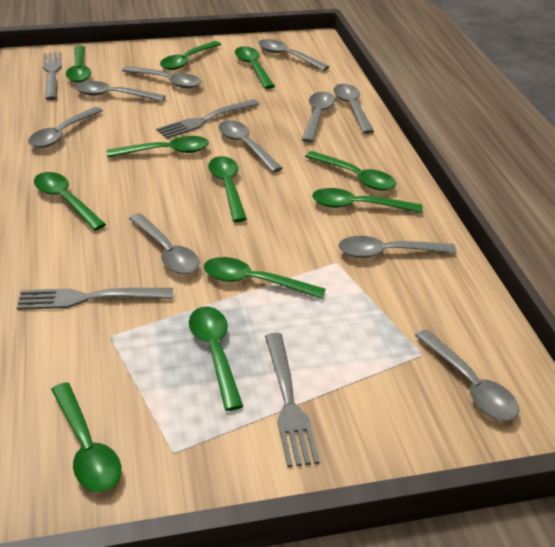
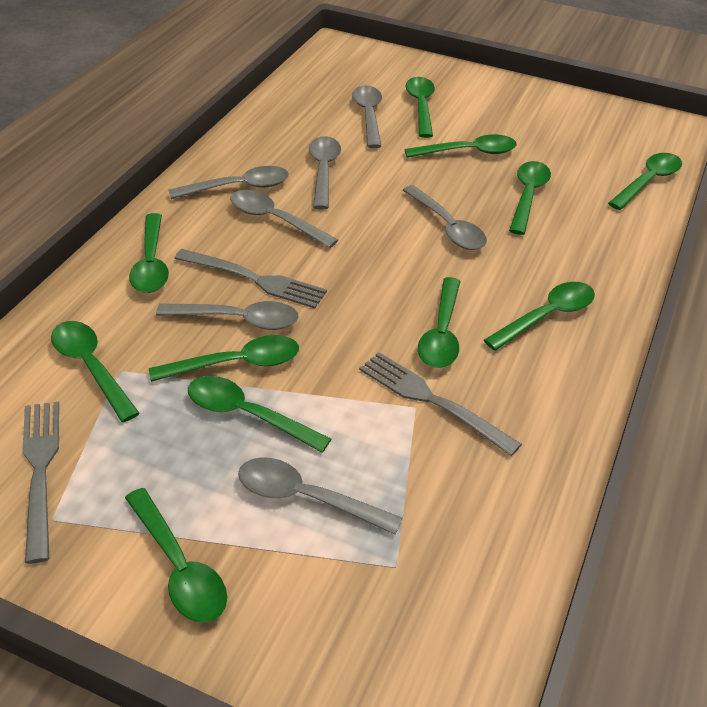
grey fork: 4 -> 3
grey spoon: 10 -> 7

